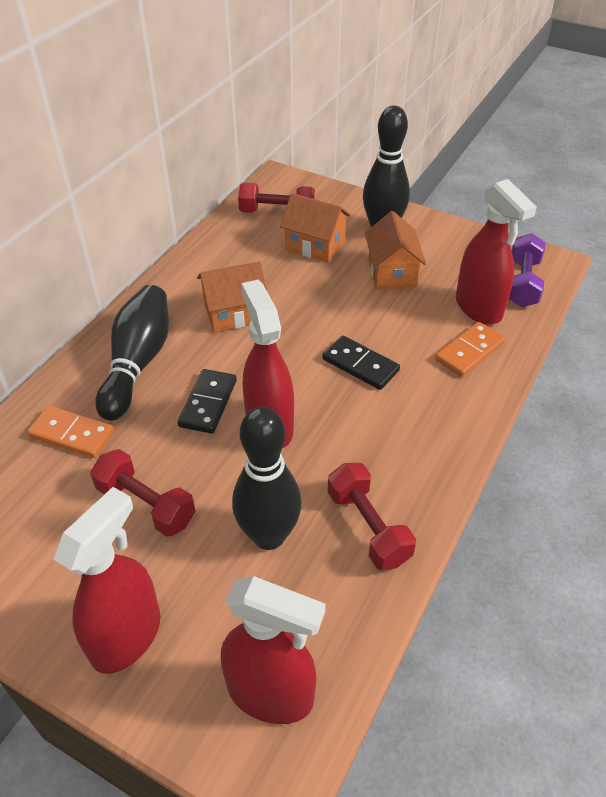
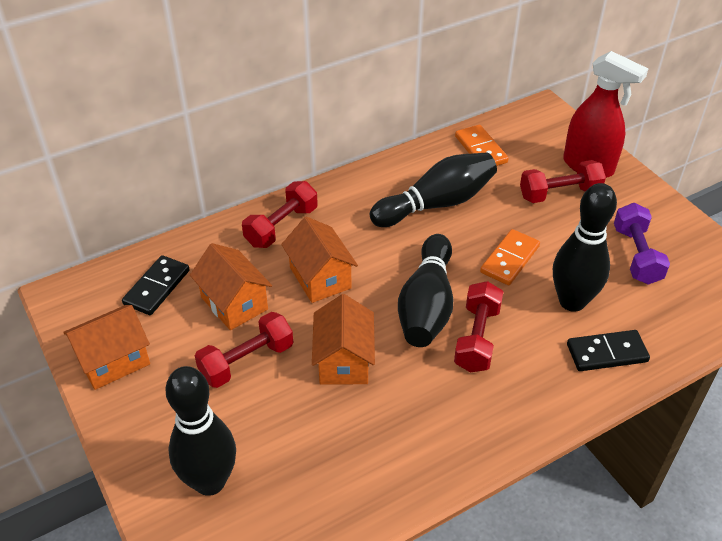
black bowling pin: 3 -> 4
orange house: 3 -> 4
red dumbbell: 3 -> 4
red spray bottle: 4 -> 1

